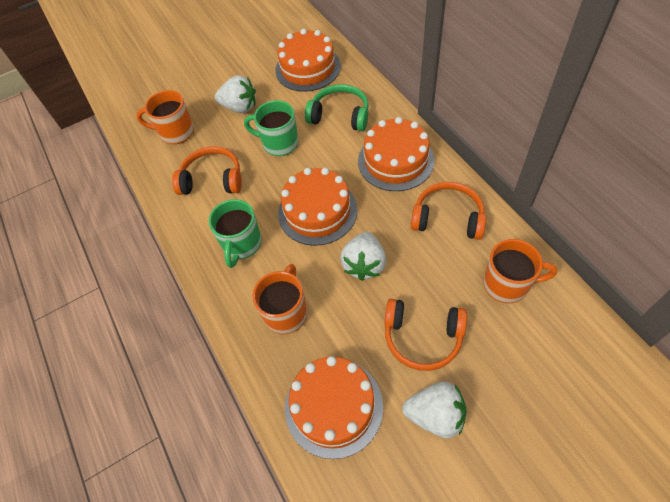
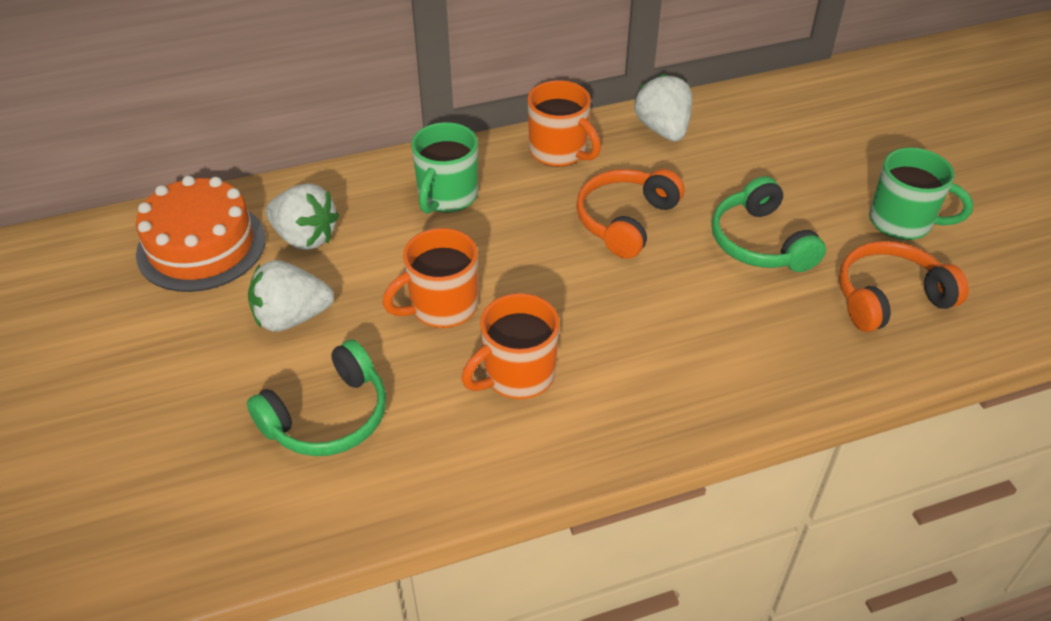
green headphones: 1 -> 2
orange cake: 4 -> 1
orange headphones: 3 -> 2

